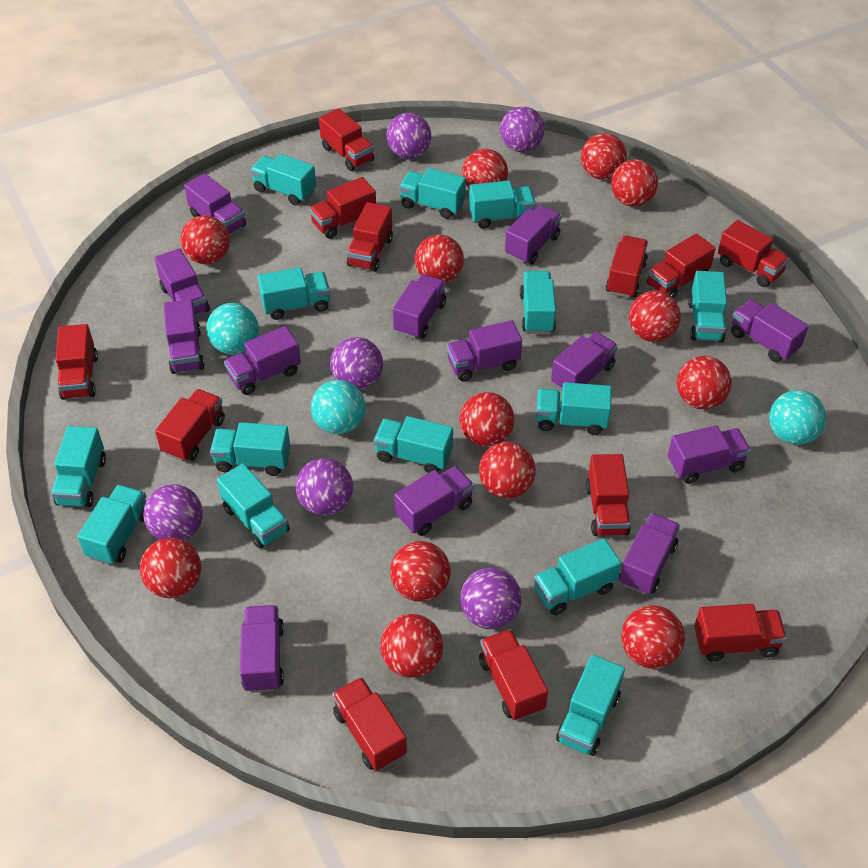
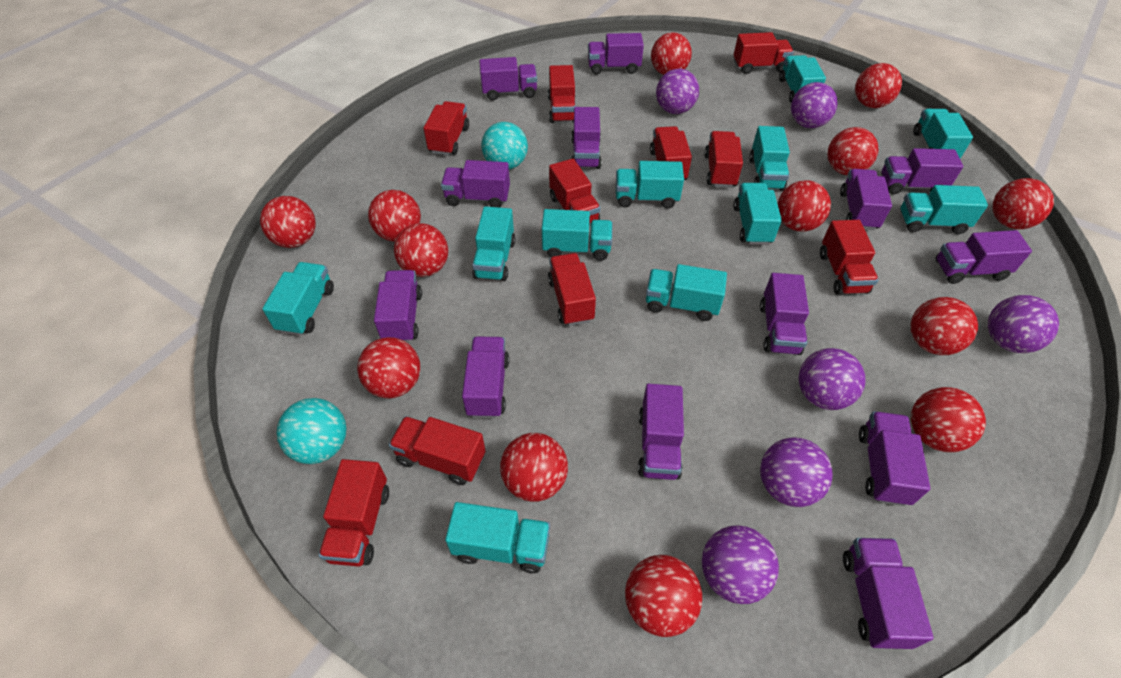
red truck: 12 -> 10
turquoise ball: 3 -> 2
turquoise truck: 14 -> 11

